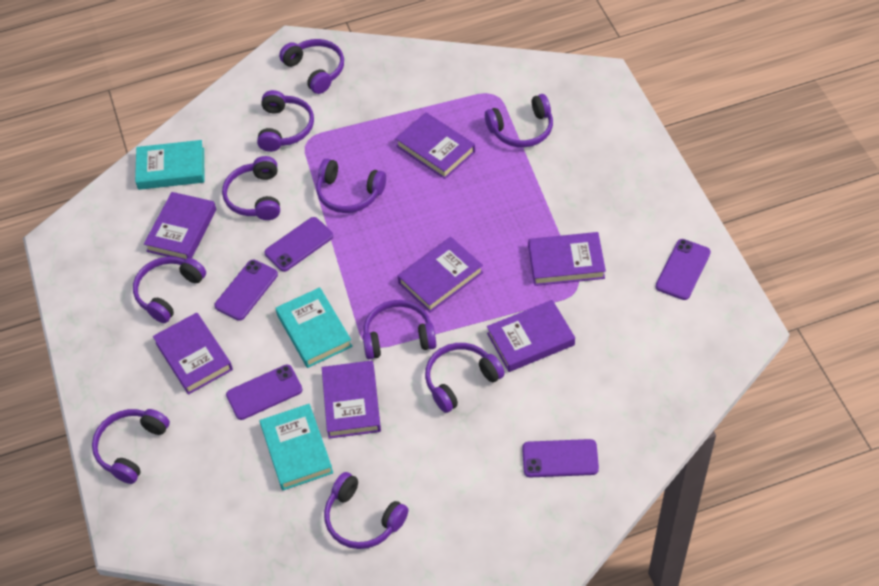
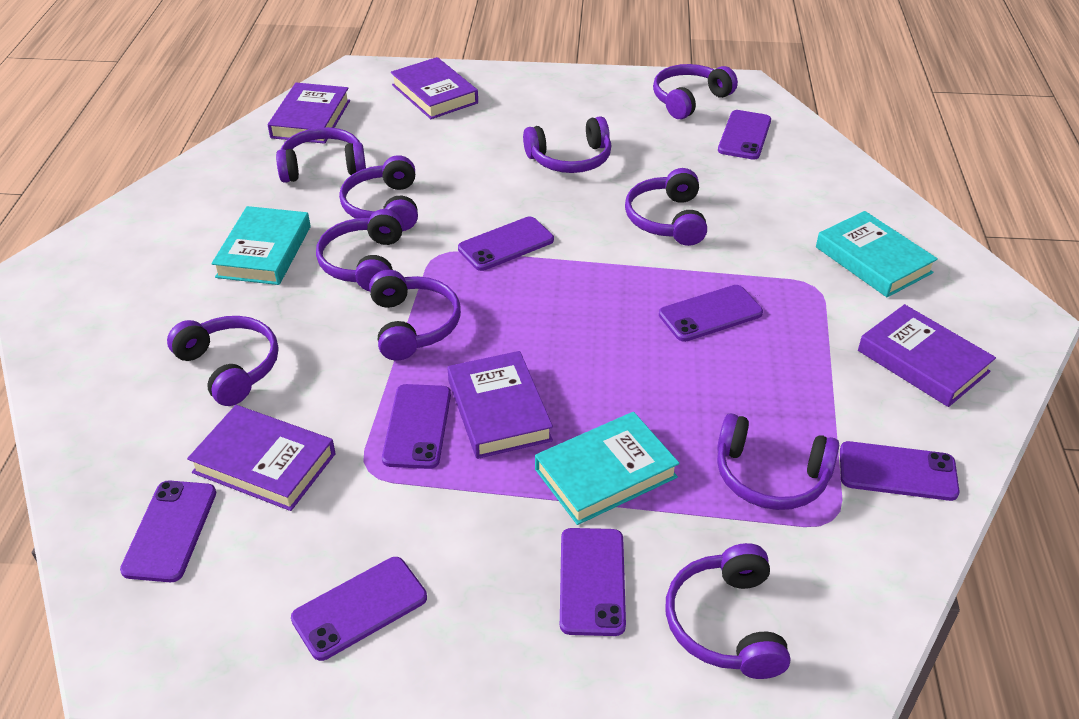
purple book: 7 -> 5
purple phone: 5 -> 8

